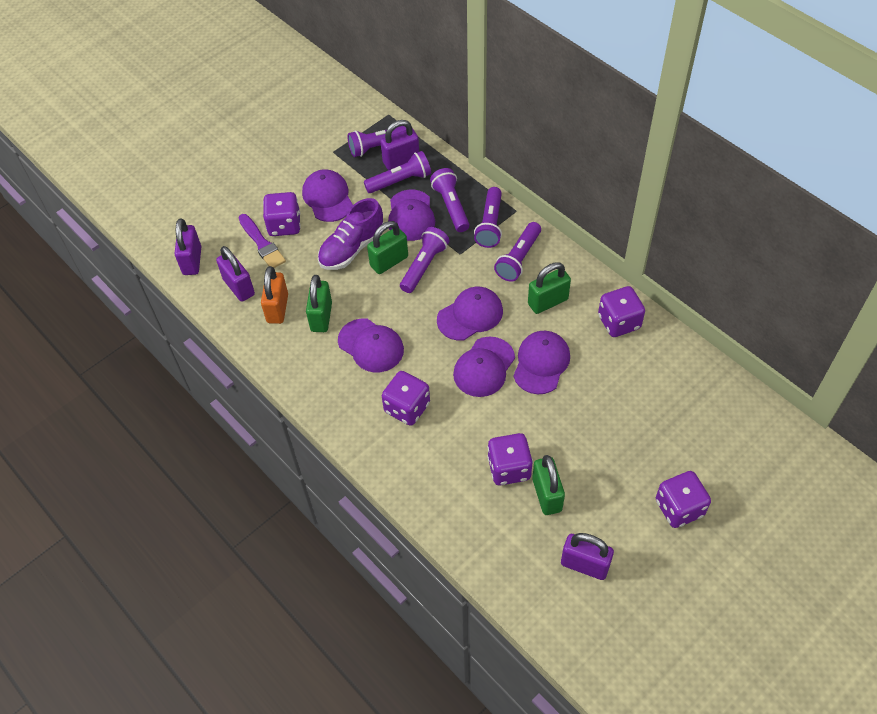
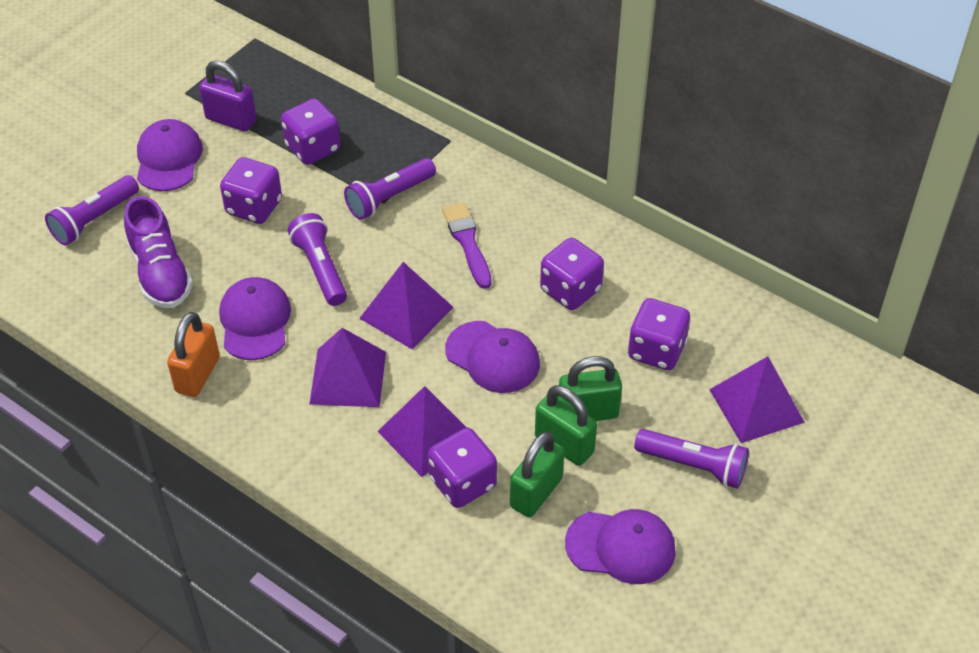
green padlock: 4 -> 3
purple cap: 6 -> 4
purple flashlight: 6 -> 4
purple padlock: 4 -> 1
purple pyramid: 0 -> 4

